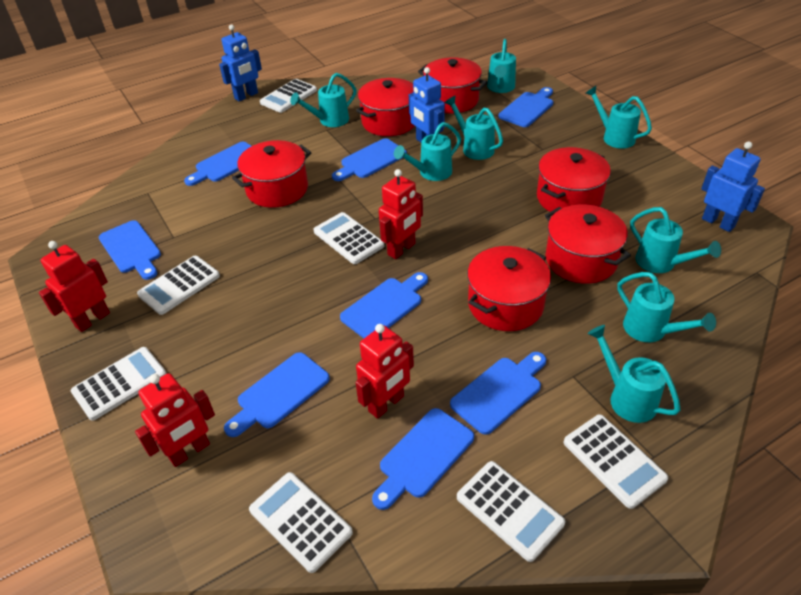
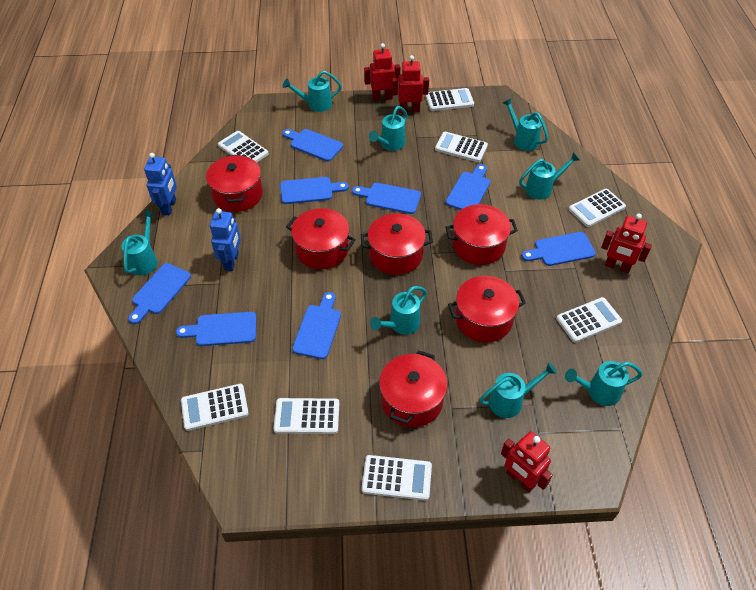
blue robot: 3 -> 2
white calculator: 7 -> 8

